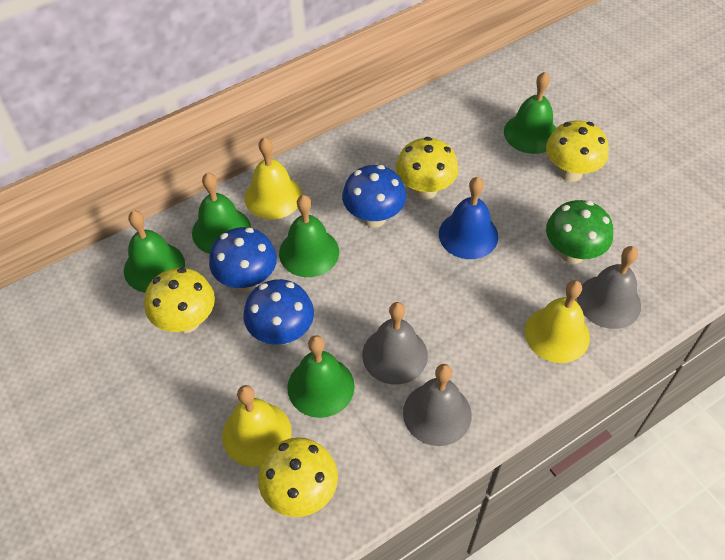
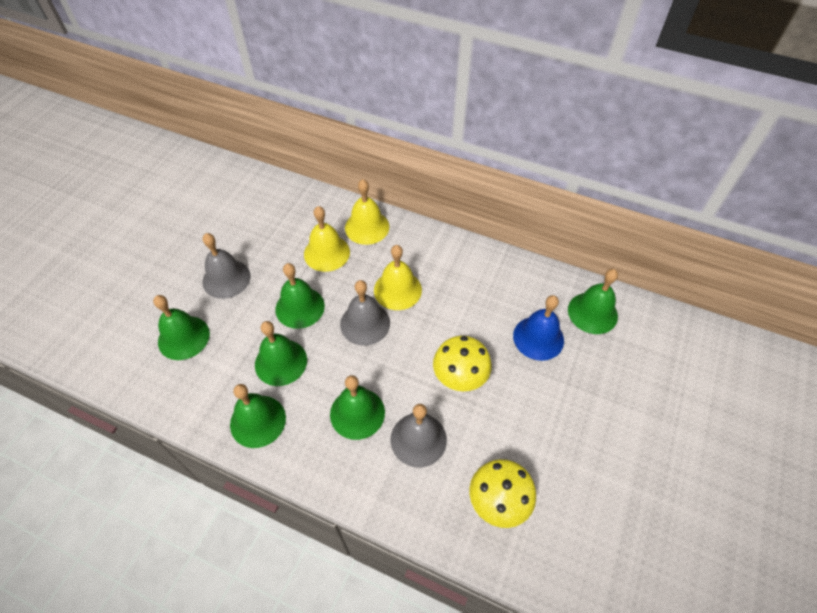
blue mushroom: 3 -> 0
green bell: 5 -> 6
green mushroom: 1 -> 0
yellow mushroom: 4 -> 2

